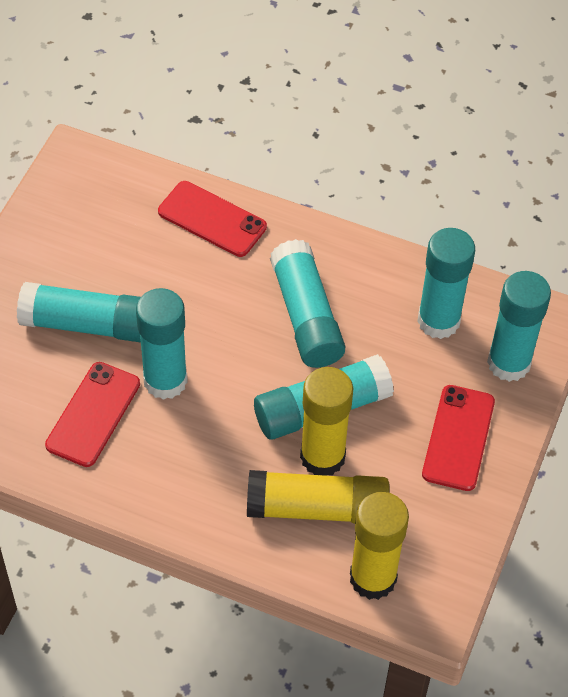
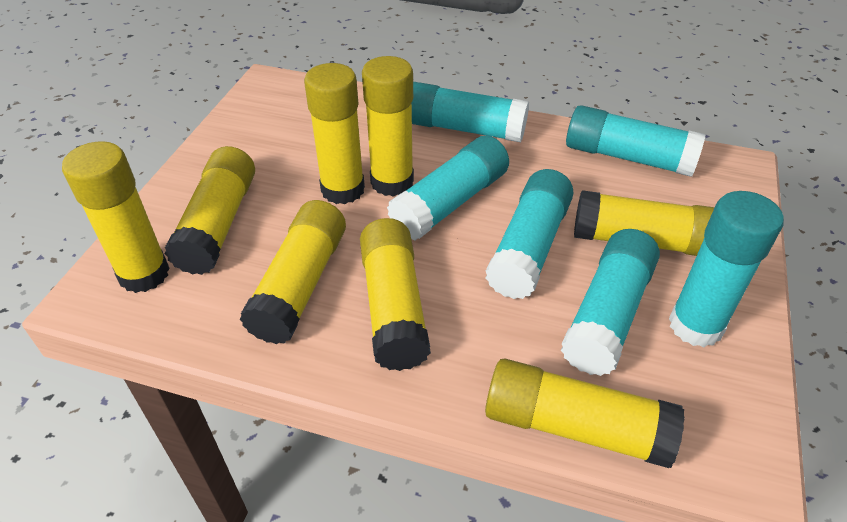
red phone: 3 -> 0
yellow glue stick: 3 -> 8

